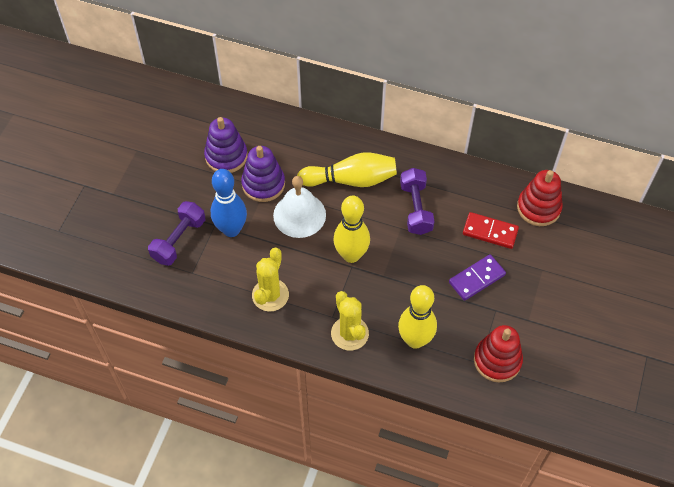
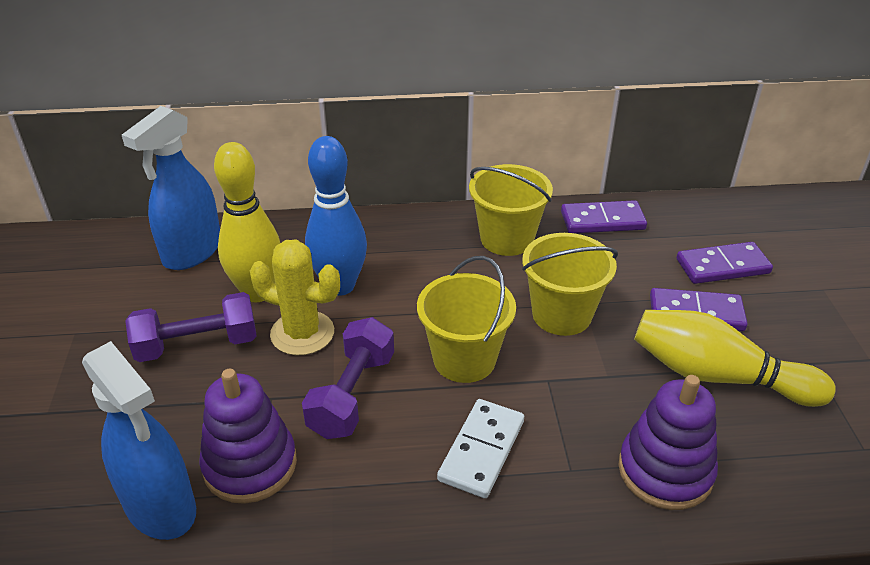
blue spray bottle: 0 -> 2
purple domino: 1 -> 3
red domino: 1 -> 0
red stacking toy: 2 -> 0
white bell: 1 -> 0
white domino: 0 -> 1
yellow bowling pin: 3 -> 2
yellow bucket: 0 -> 3
yellow cactus: 2 -> 1

